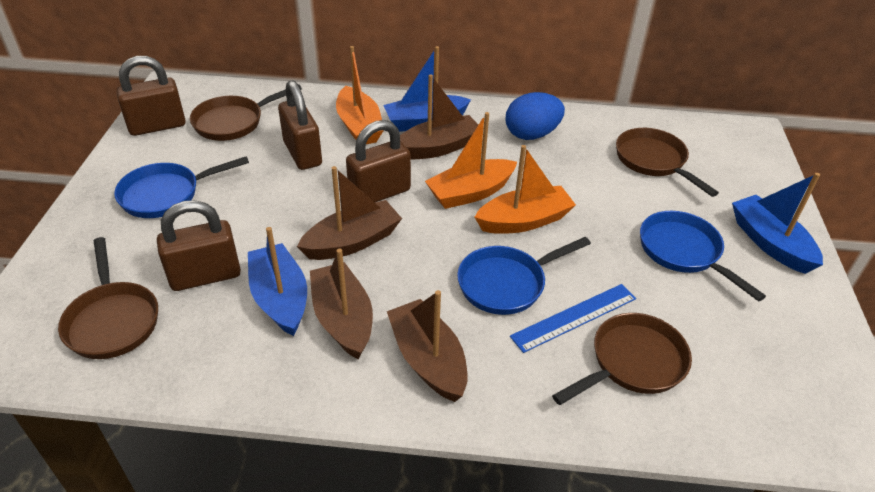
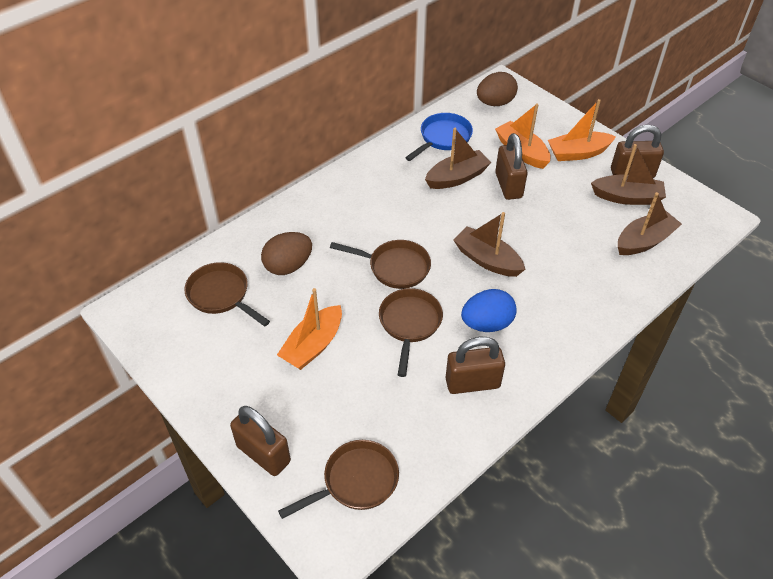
blue boat: 3 -> 0
blue pan: 3 -> 1
blue ruler: 1 -> 0
brown egg: 0 -> 2

